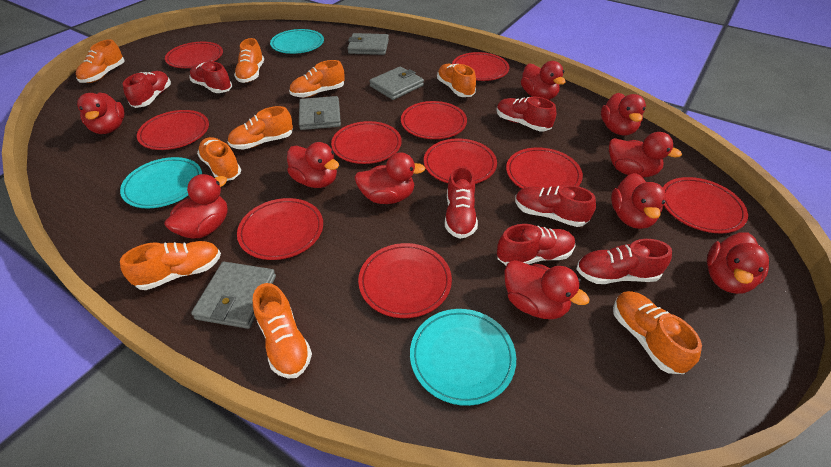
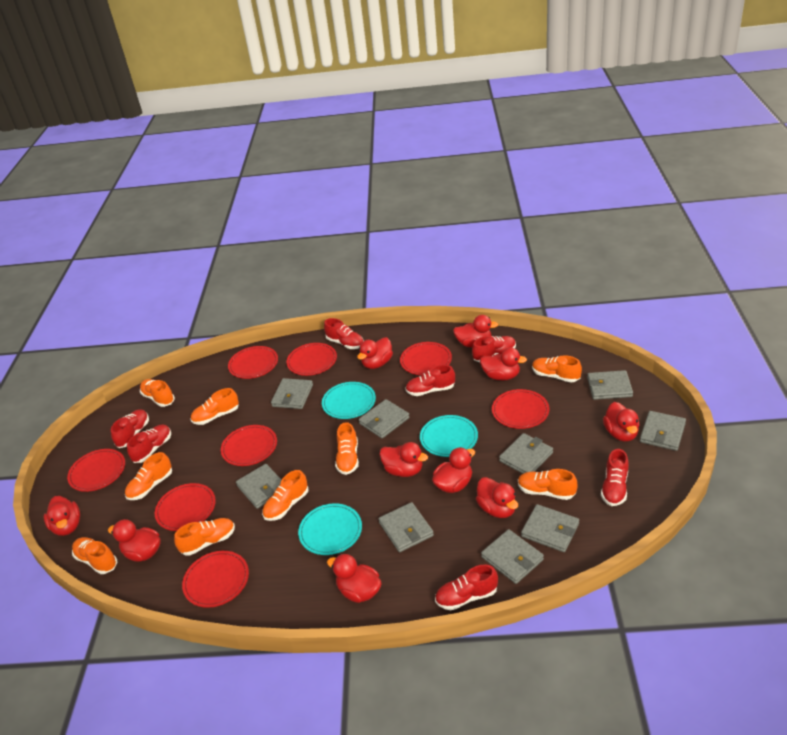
grey wallet: 4 -> 9
red plate: 10 -> 8

